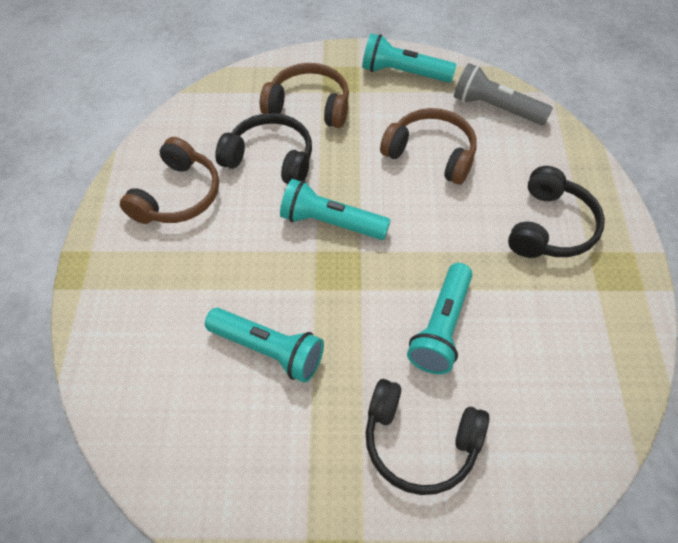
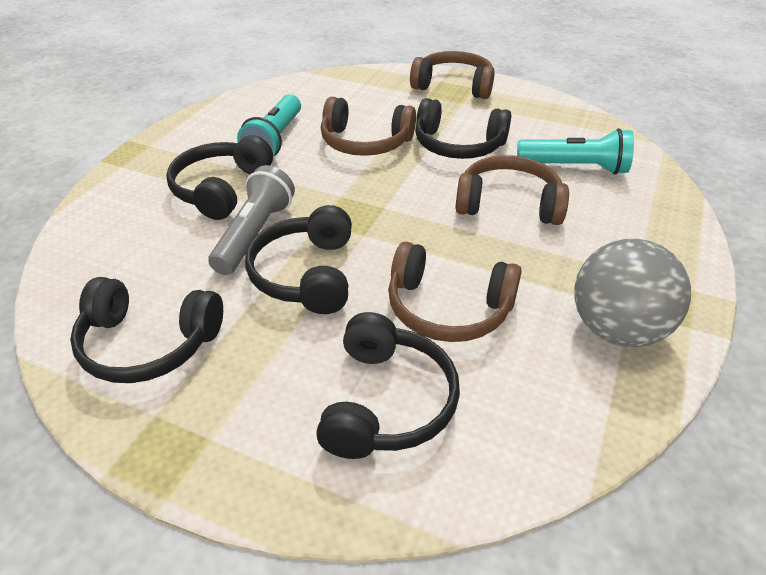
black headphones: 3 -> 5
brown headphones: 3 -> 4
grey ball: 0 -> 1
turquoise flashlight: 4 -> 2

